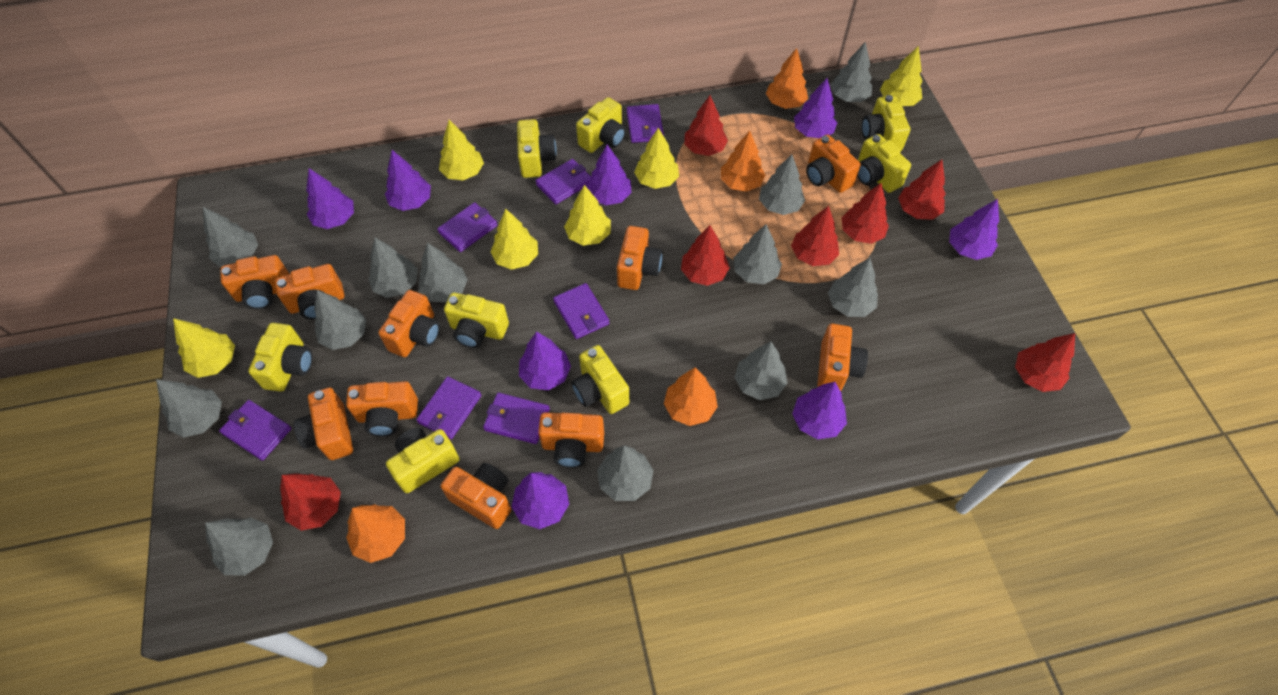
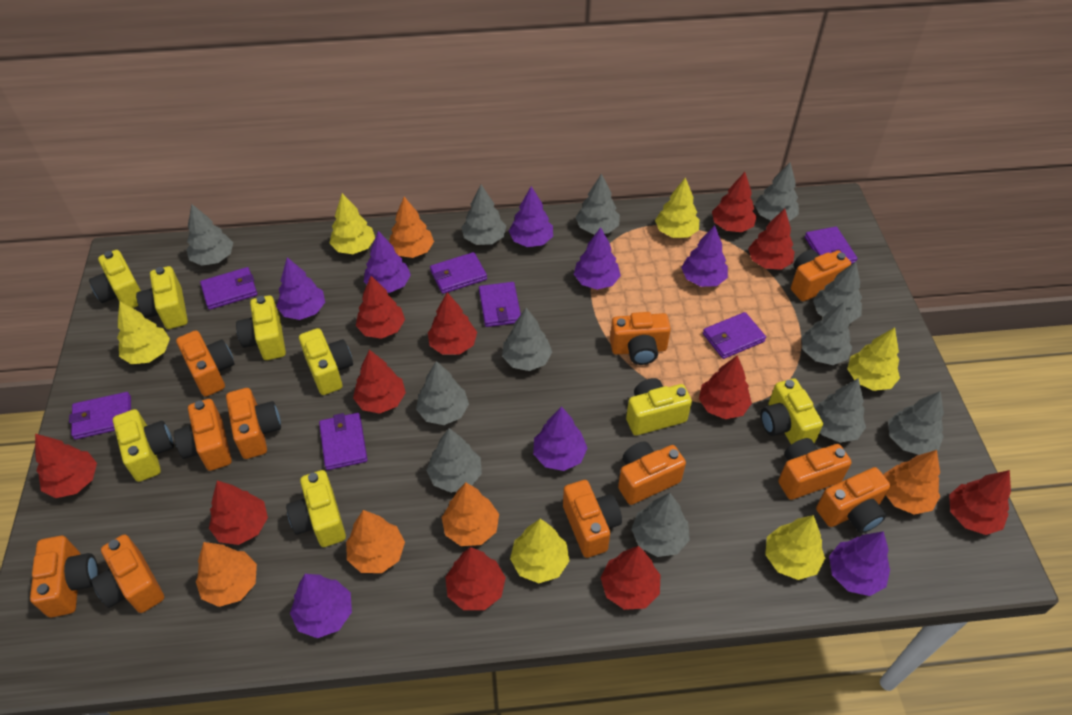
orange camera: 10 -> 11
orange tree: 4 -> 5
red tree: 7 -> 11

